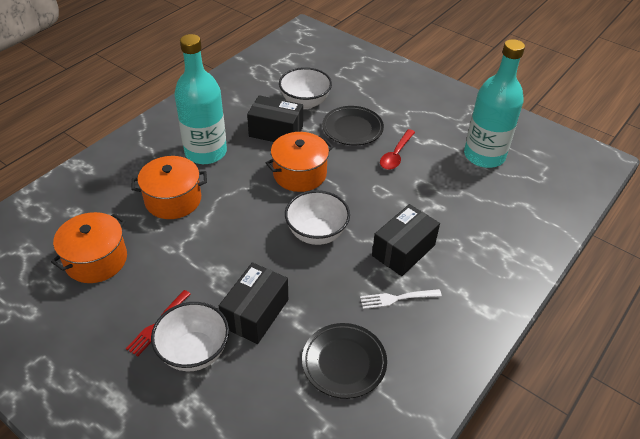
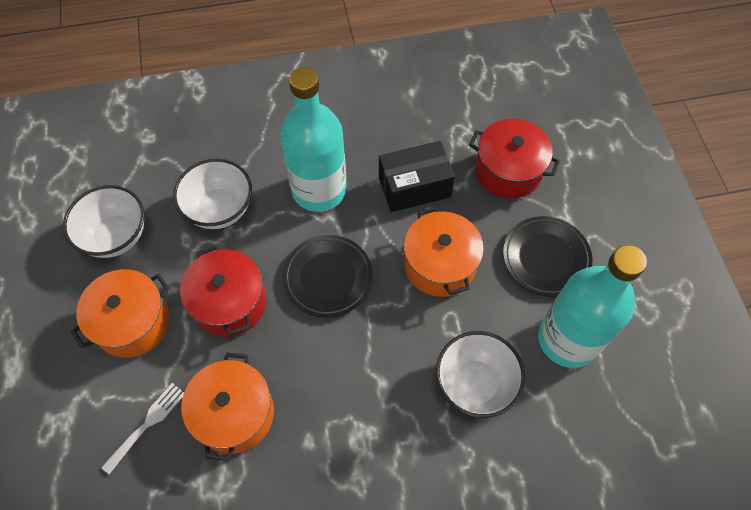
black box: 3 -> 1
red fork: 1 -> 0
red pot: 0 -> 2
red spoon: 1 -> 0

